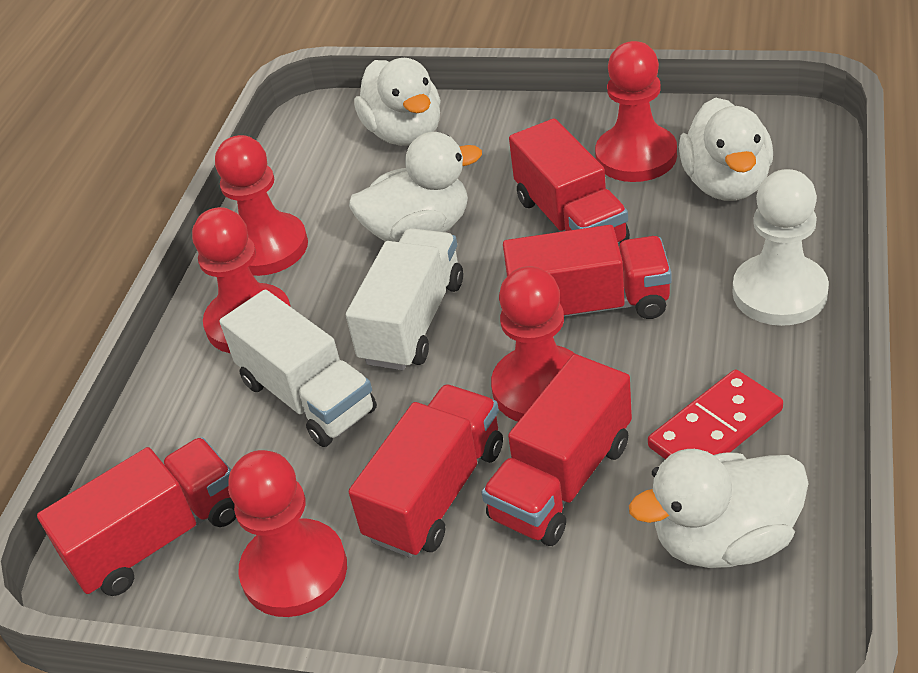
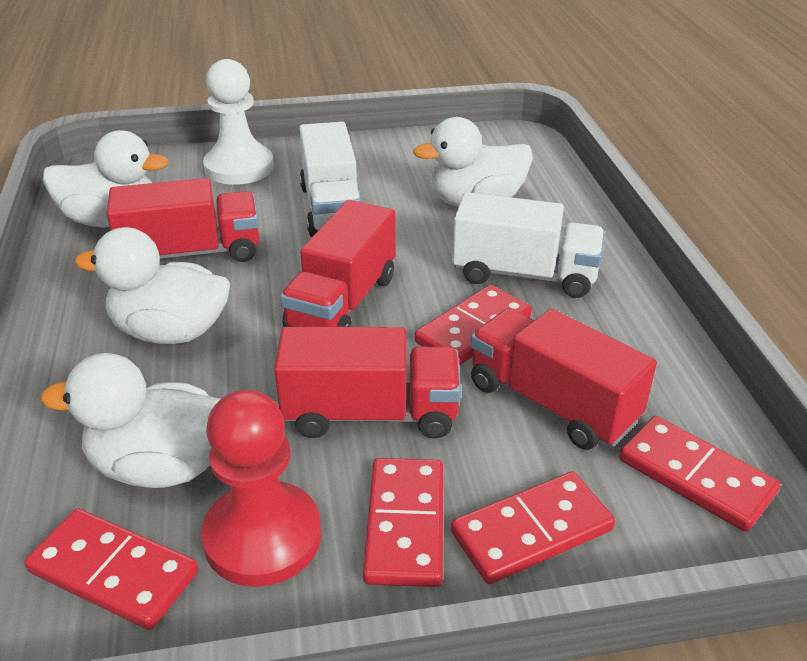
red domino: 1 -> 5
red pawn: 5 -> 1
red truck: 5 -> 4

